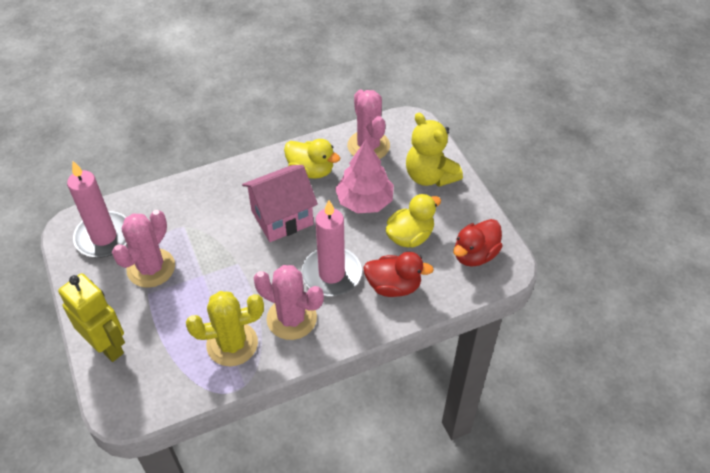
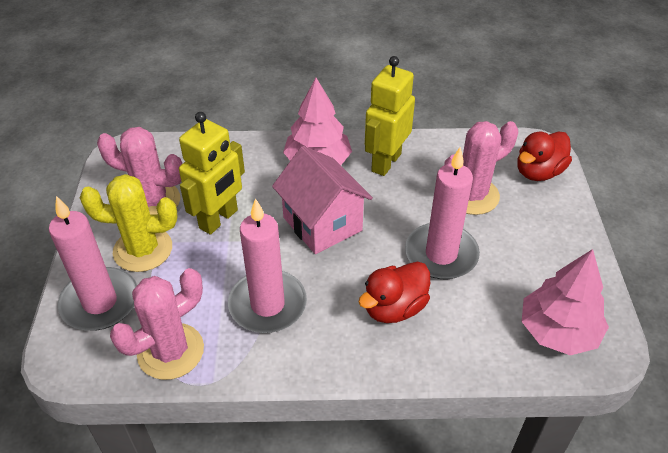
pink candle: 2 -> 3
pink tree: 1 -> 2
yellow duck: 2 -> 0
yellow robot: 1 -> 2
yellow teddy bear: 1 -> 0

